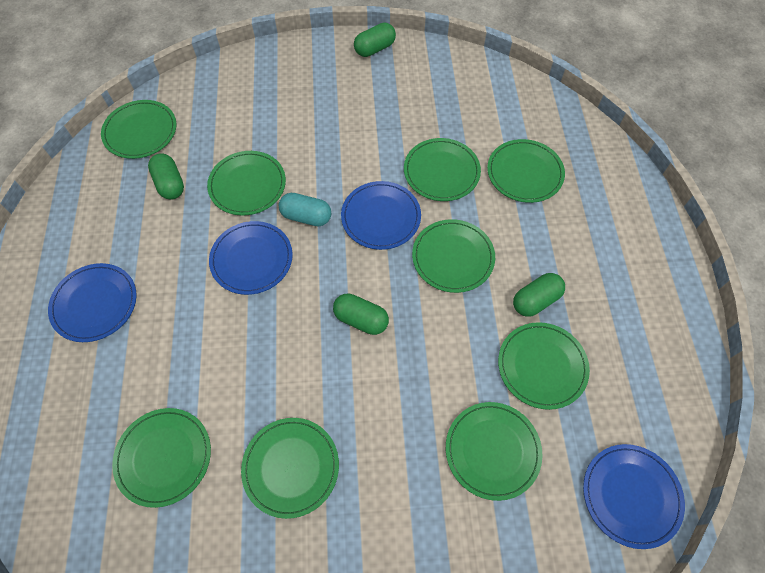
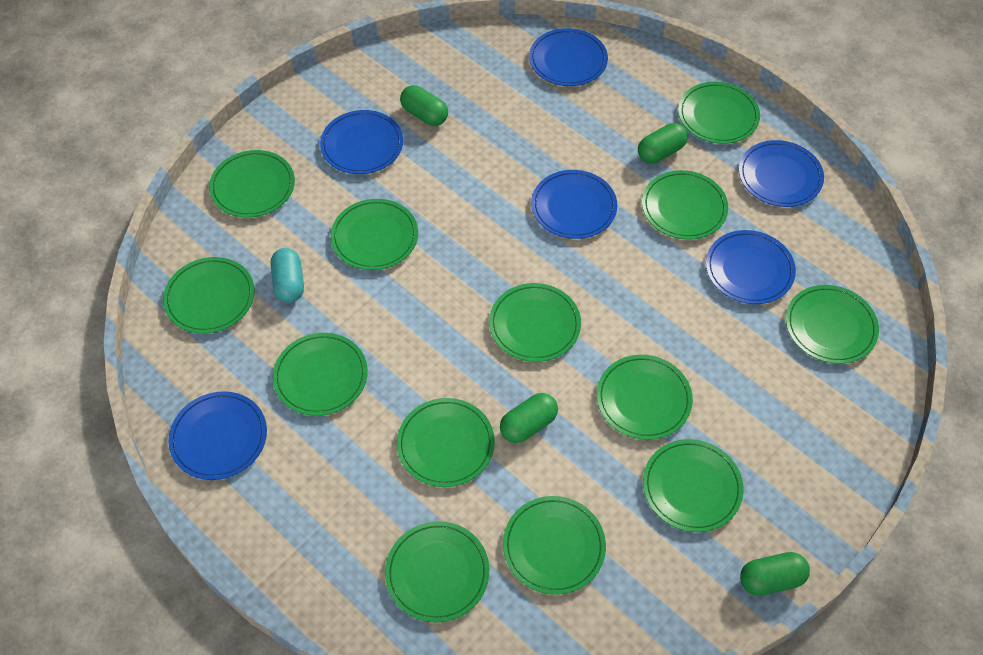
blue plate: 4 -> 6
green plate: 9 -> 13

